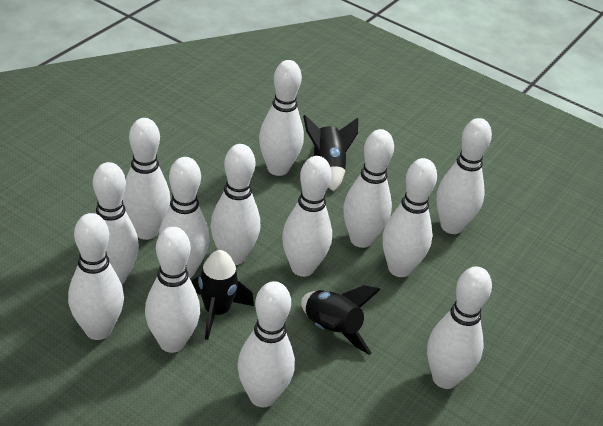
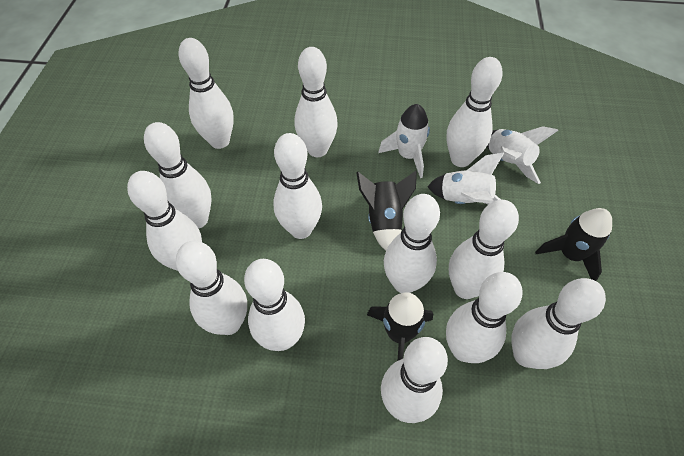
white rocket: 0 -> 3

